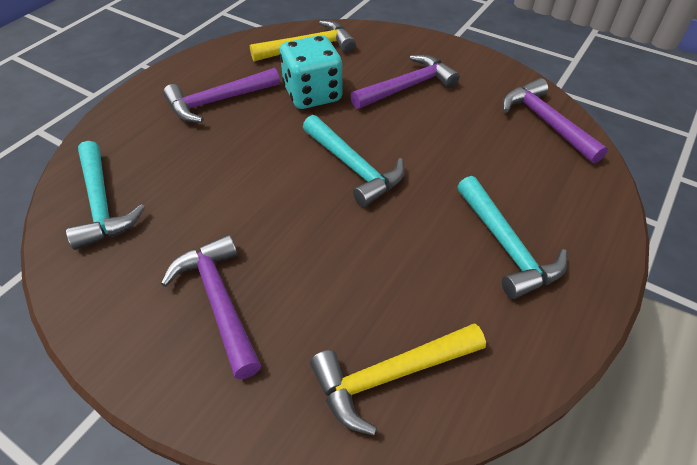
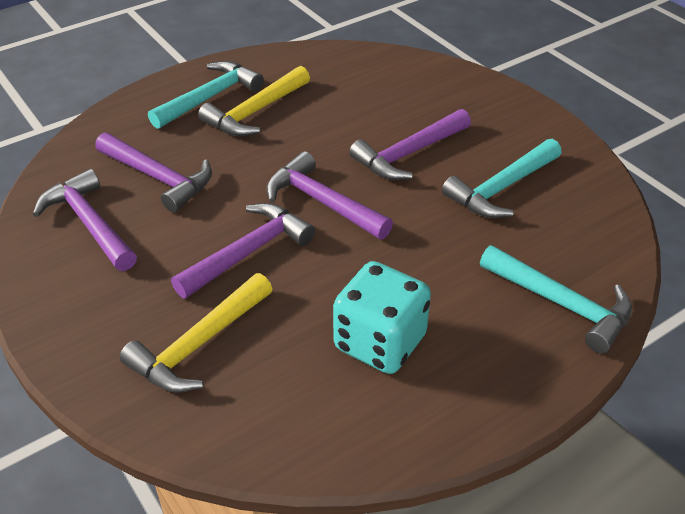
purple hammer: 4 -> 5

